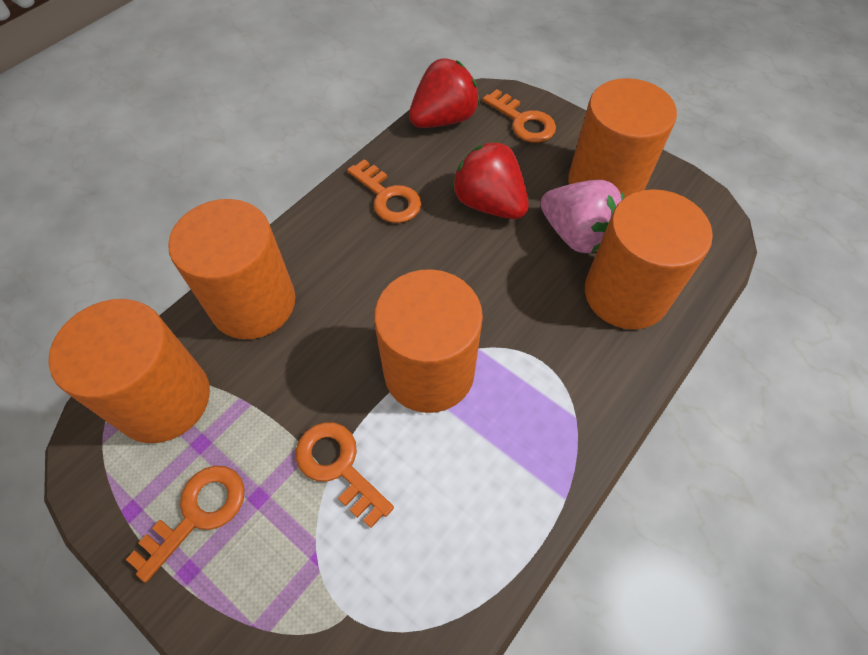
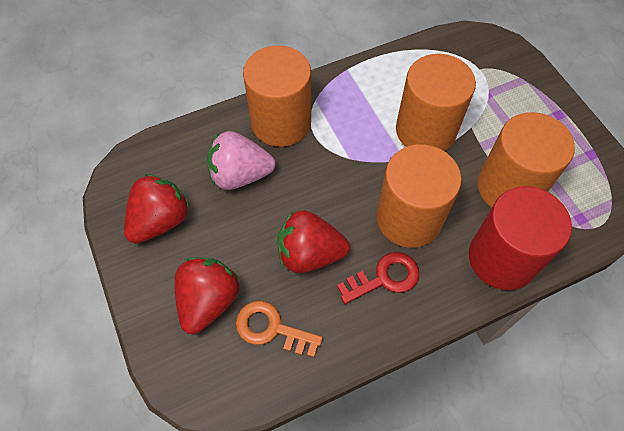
orange cylinder: 5 -> 4
orange key: 4 -> 1
red cylinder: 0 -> 1
red key: 0 -> 1
red strawberry: 2 -> 3

